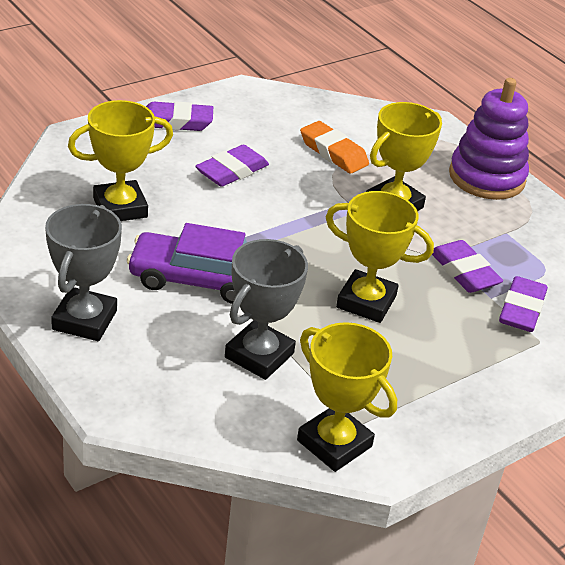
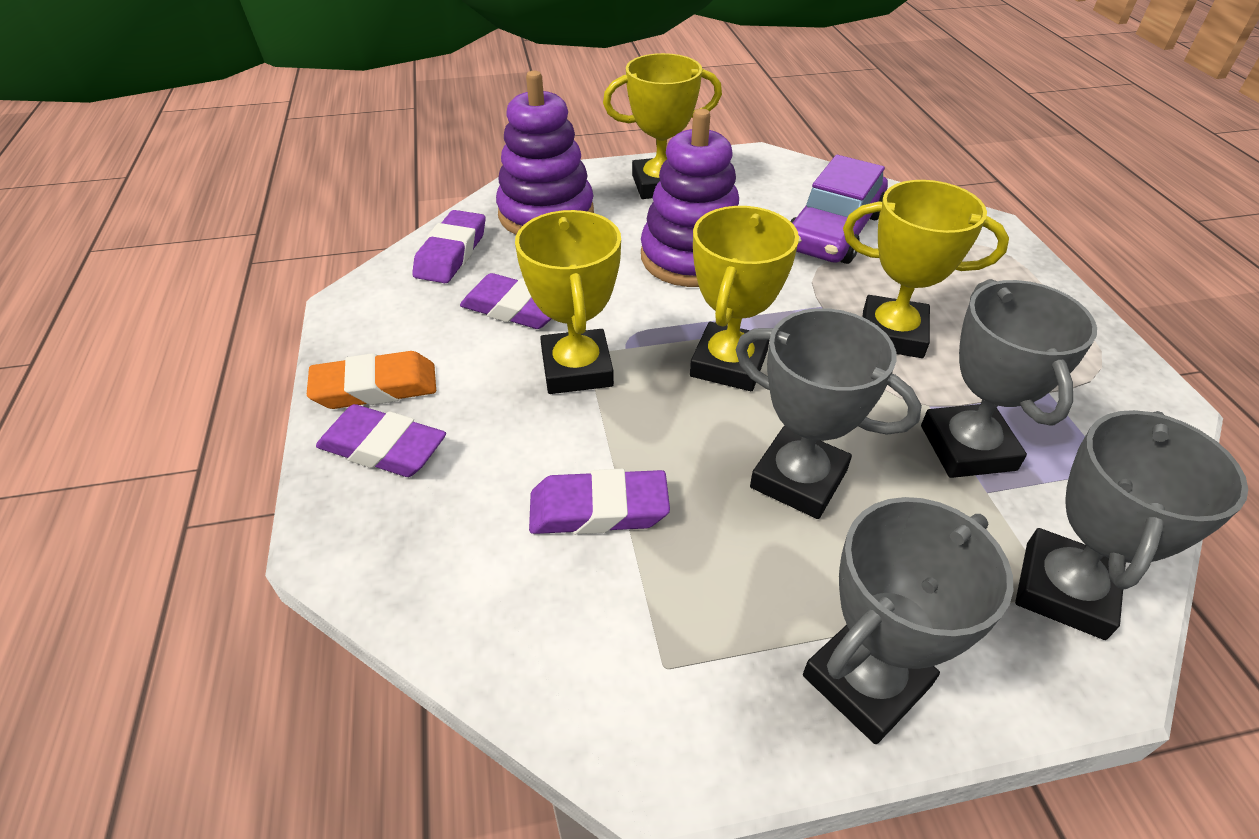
grey trophy: 2 -> 4
purple stacking toy: 1 -> 2

